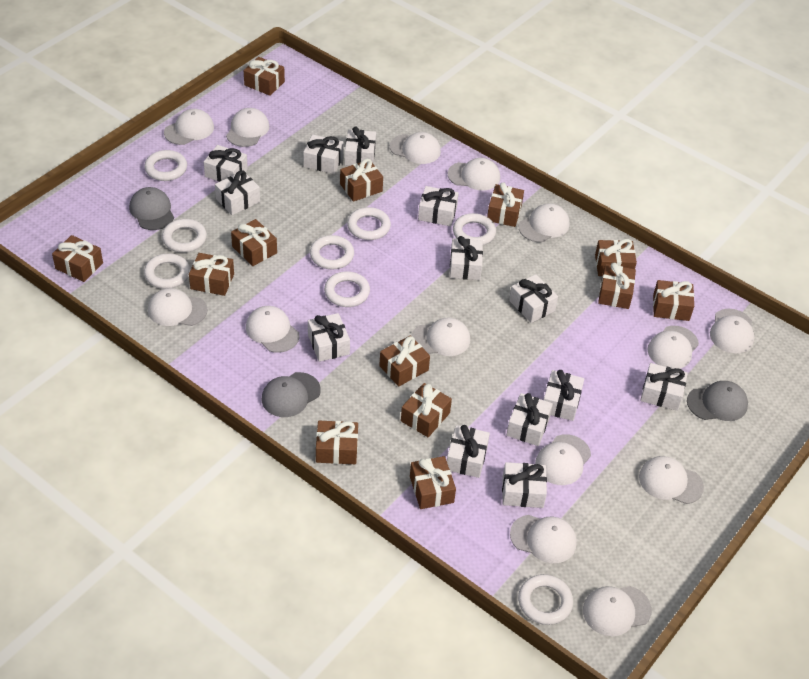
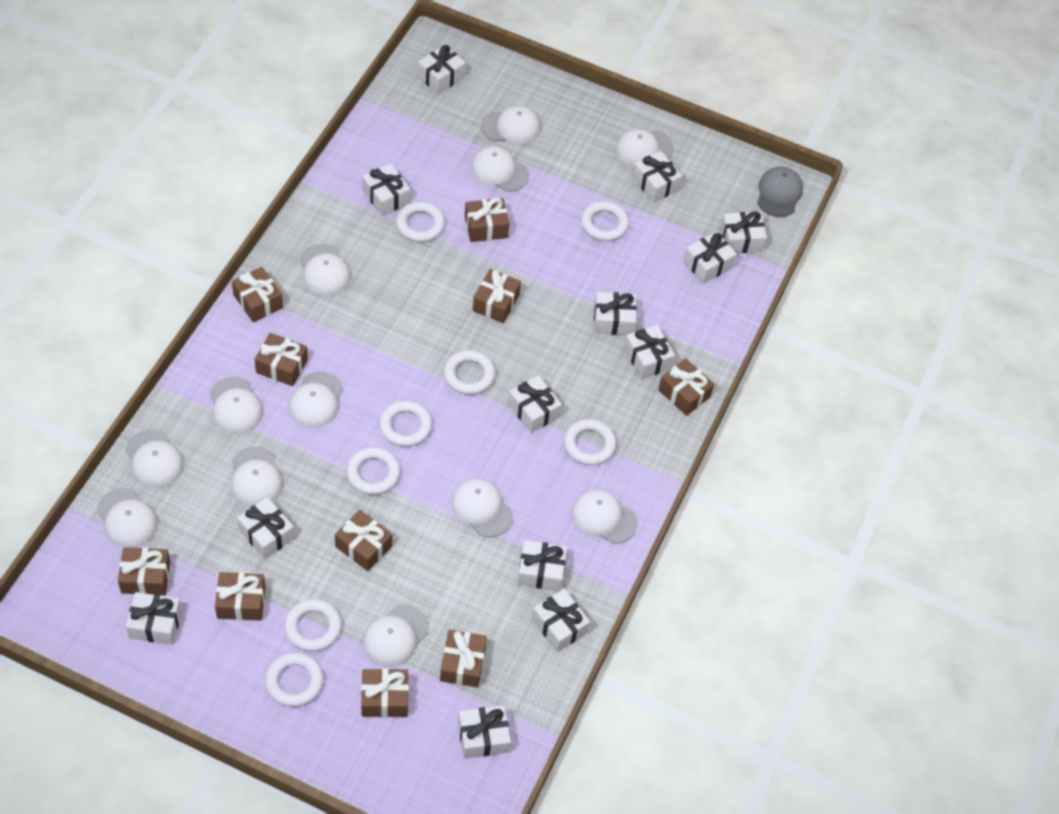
brown gift: 13 -> 10
grey cap: 3 -> 1
white cap: 14 -> 12

